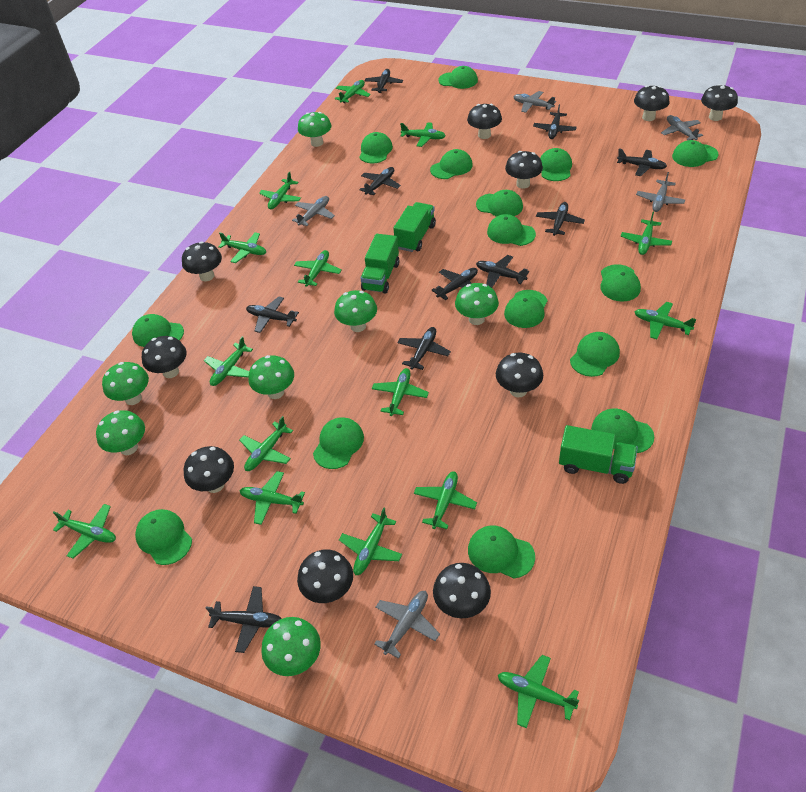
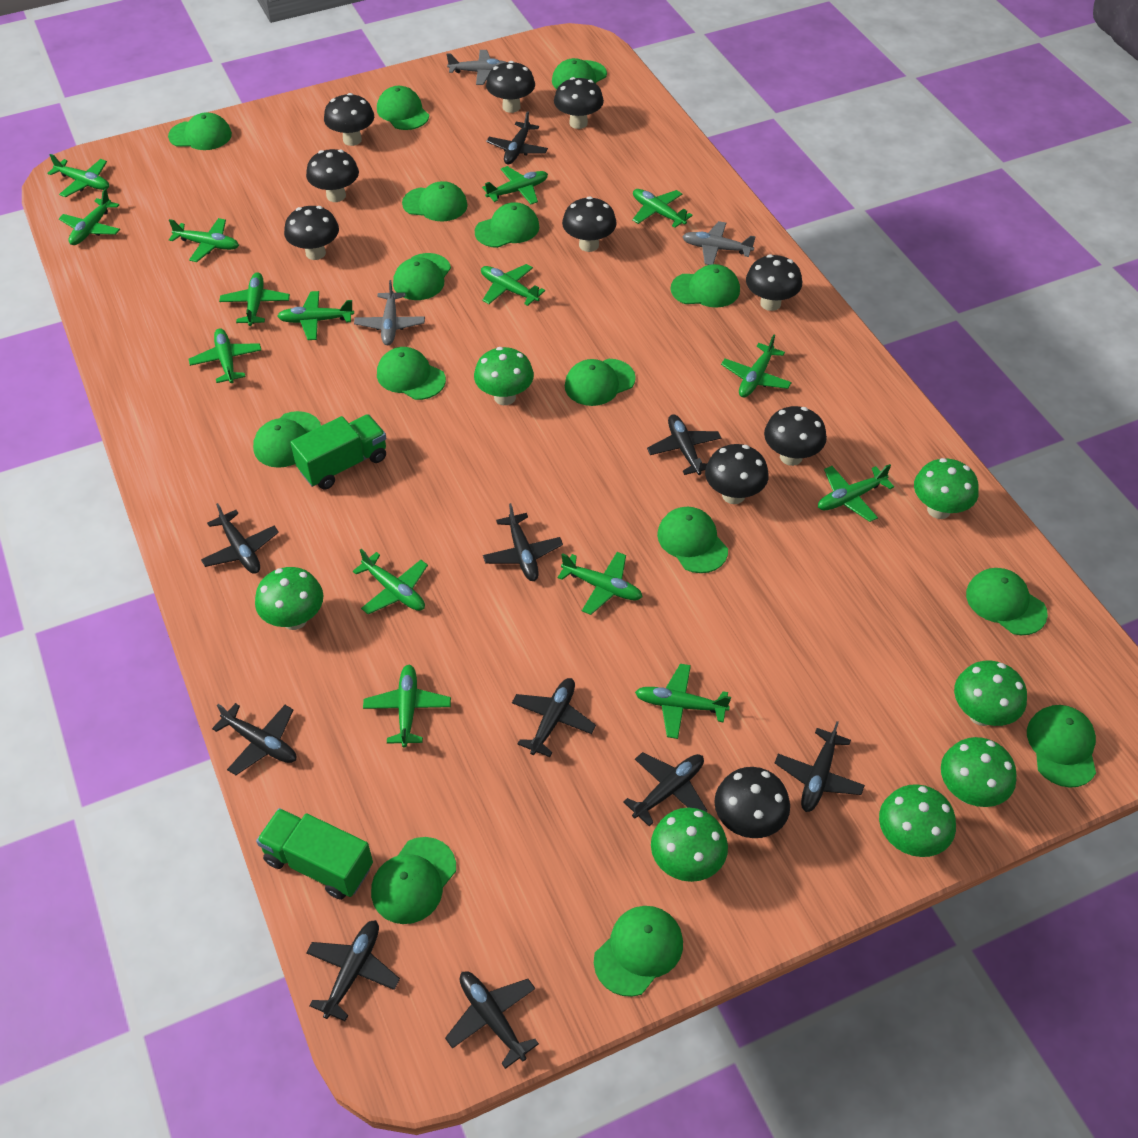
green truck: 3 -> 2
grey plane: 5 -> 3

